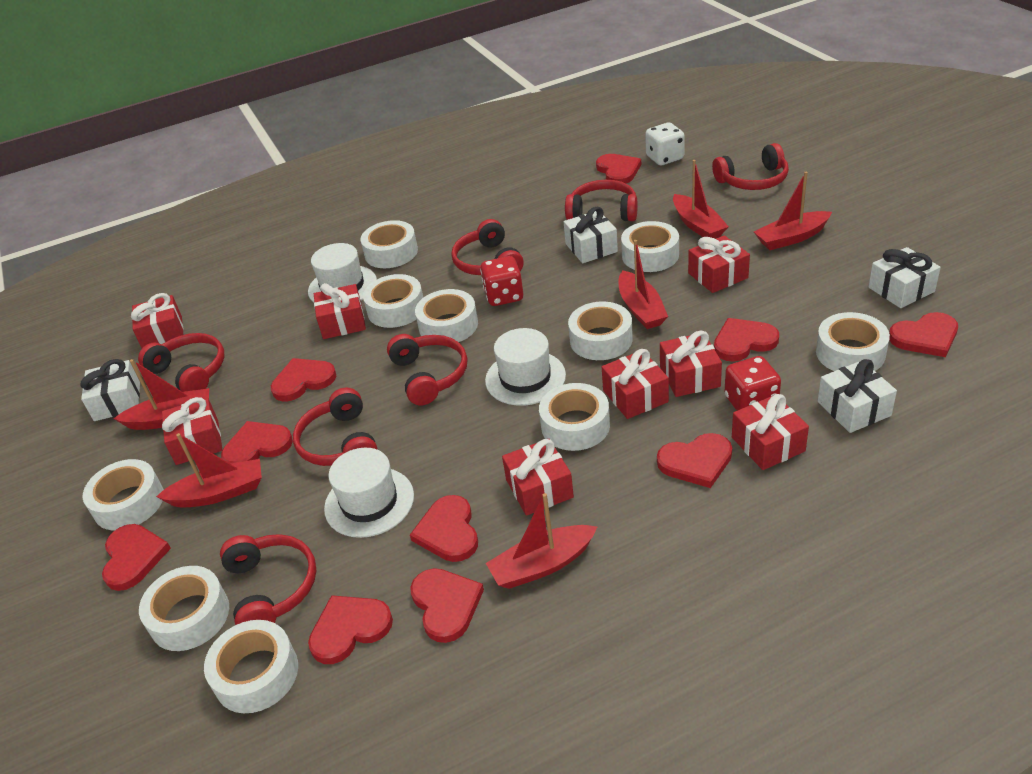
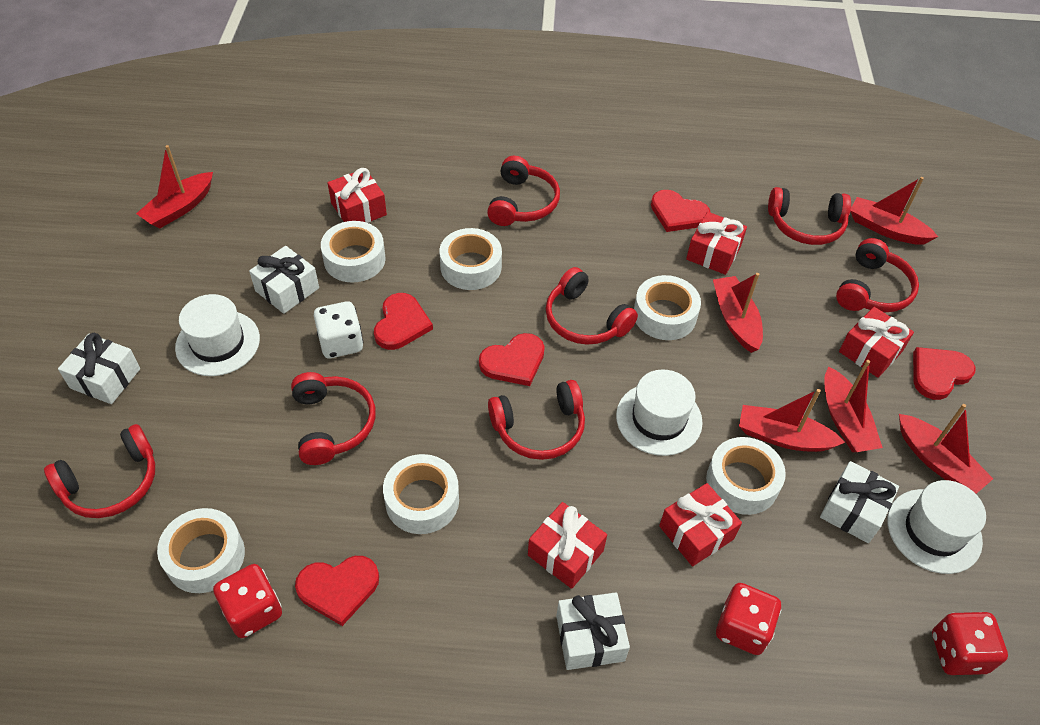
red dice: 2 -> 3
red gift: 8 -> 5
red heart: 10 -> 5
white tape: 10 -> 6

